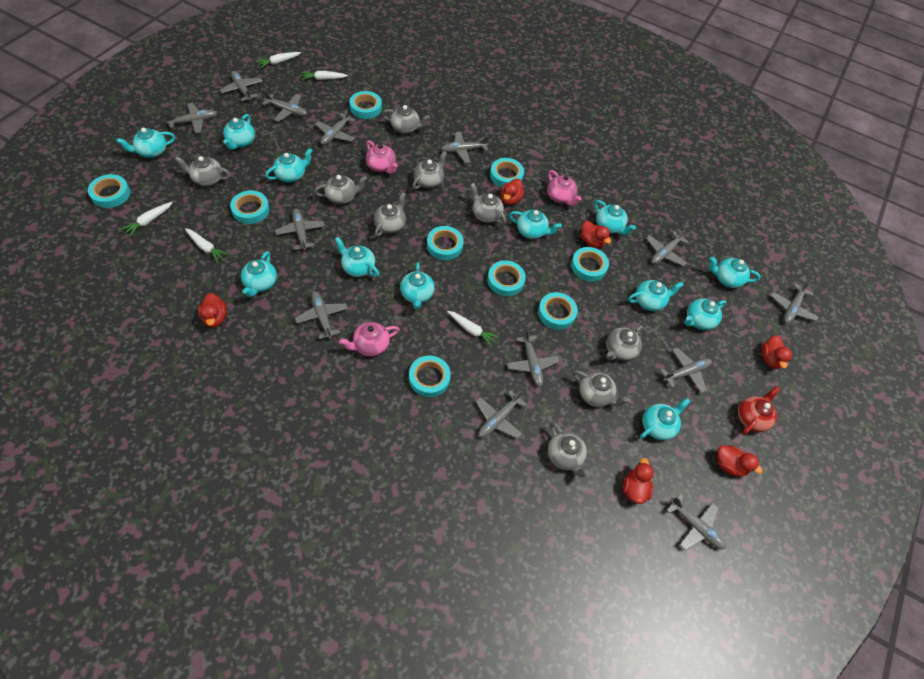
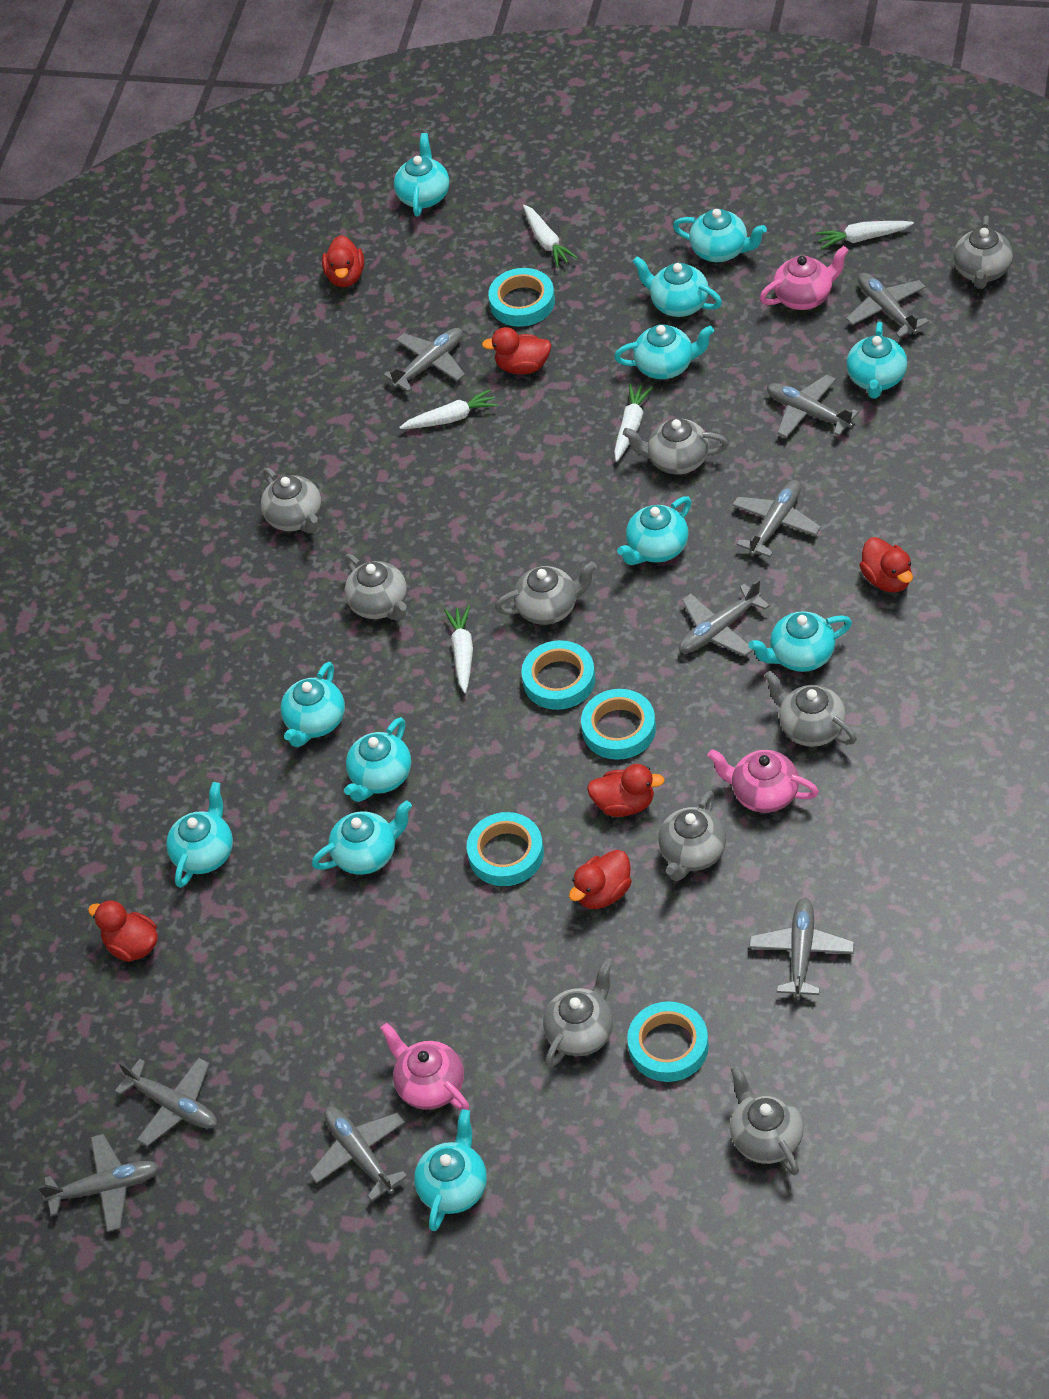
grey plane: 13 -> 9
red teapot: 1 -> 0
turquoise tape: 9 -> 5

